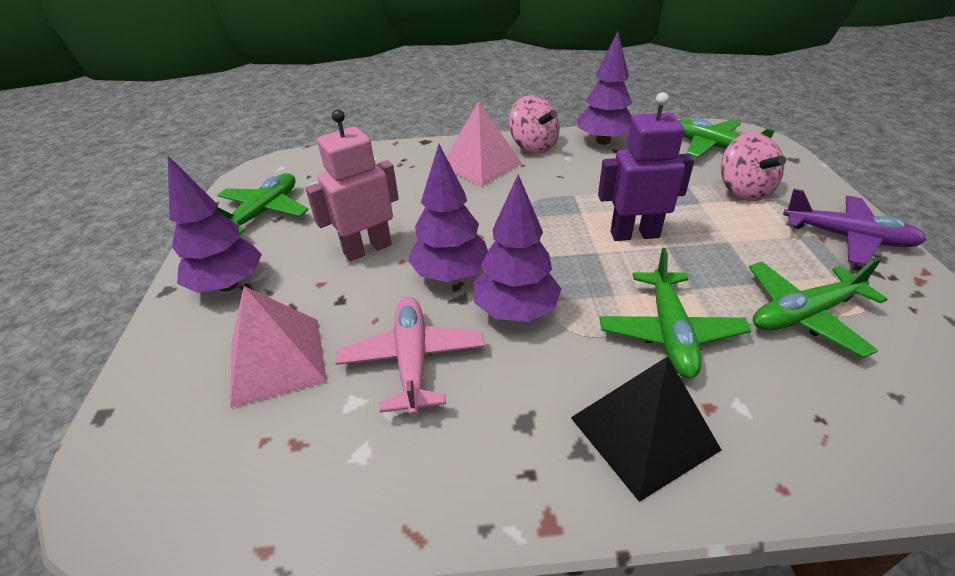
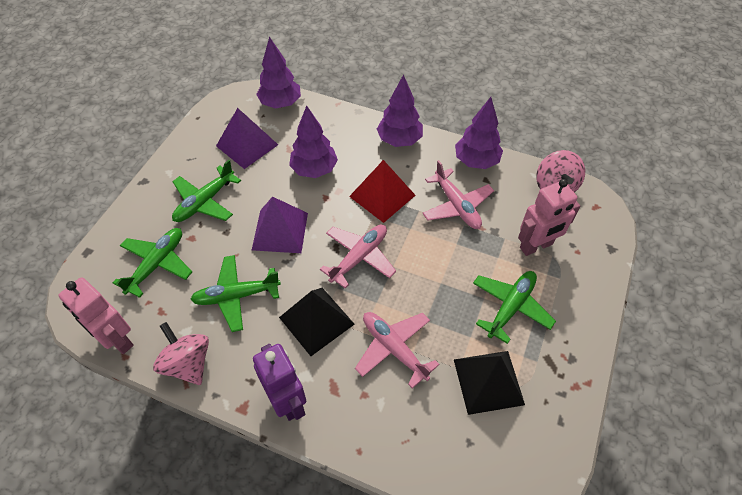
black pyramid: 1 -> 2
pink plane: 1 -> 3
pink pyramid: 2 -> 0
pink robot: 1 -> 2
purple plane: 1 -> 0
purple pyramid: 0 -> 2
red pyramid: 0 -> 1

